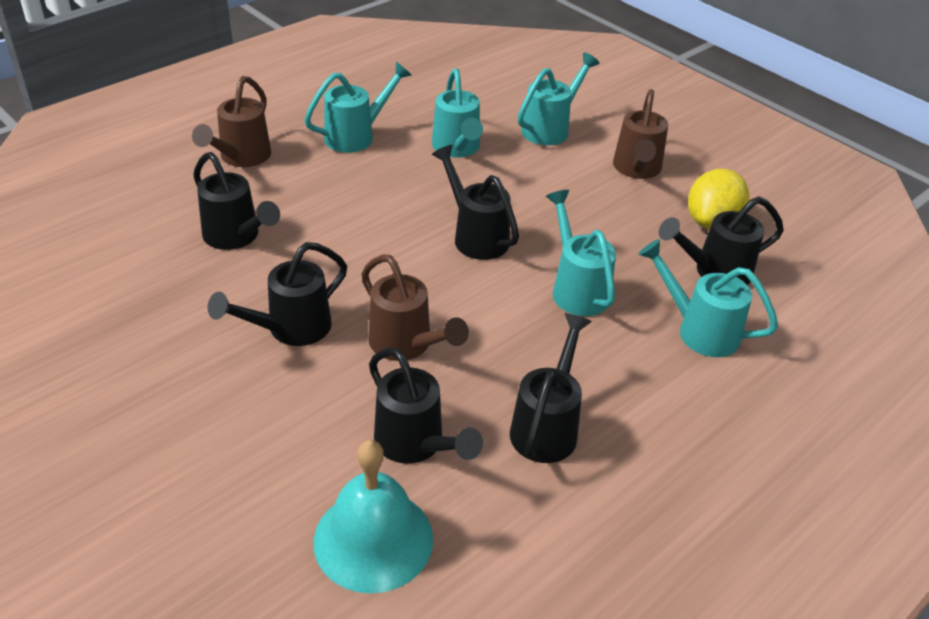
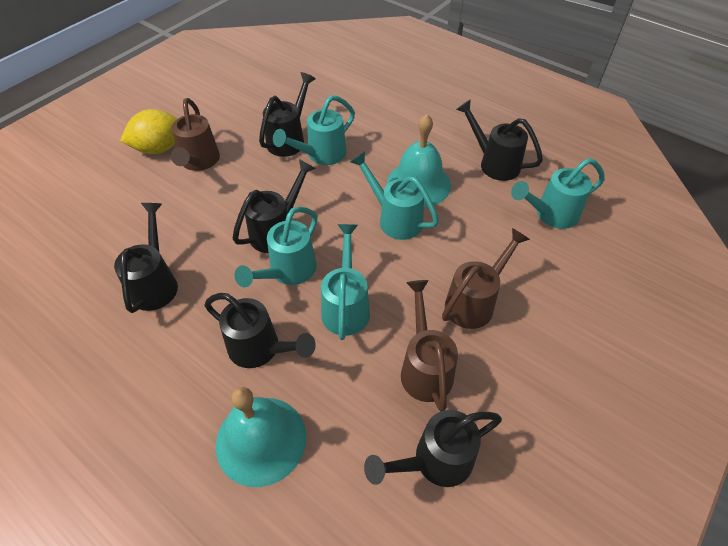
turquoise bell: 1 -> 2

